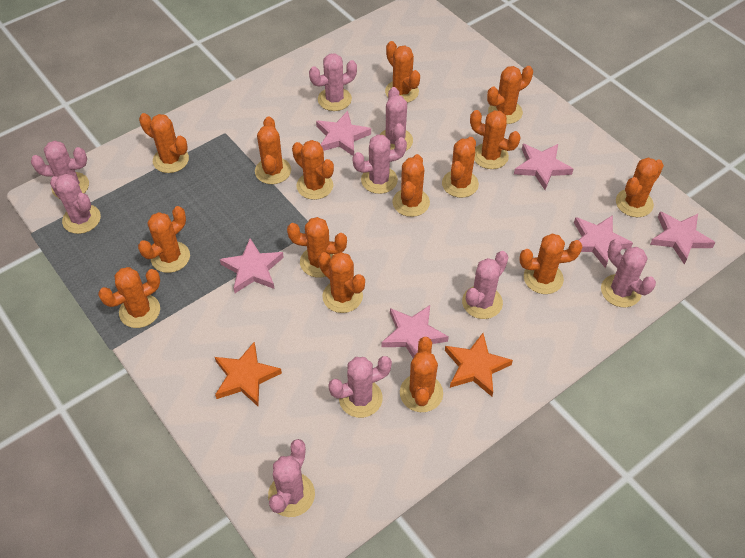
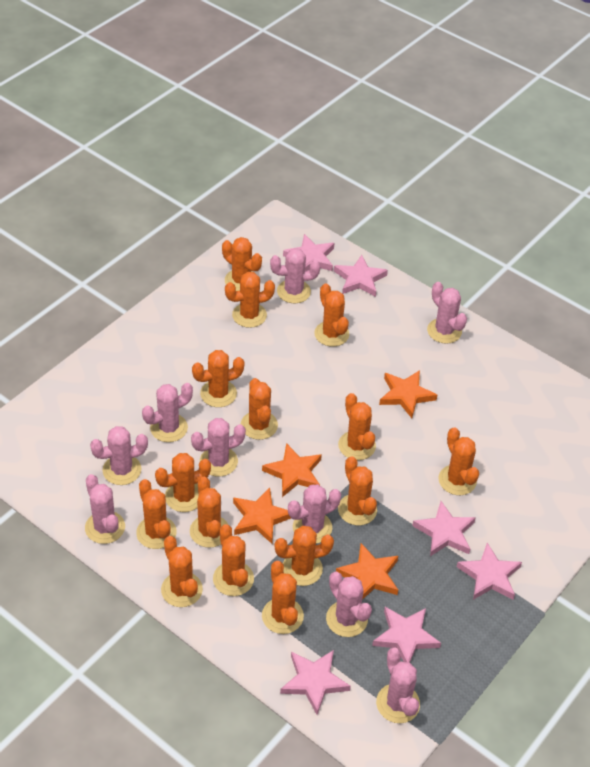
orange star: 2 -> 4

